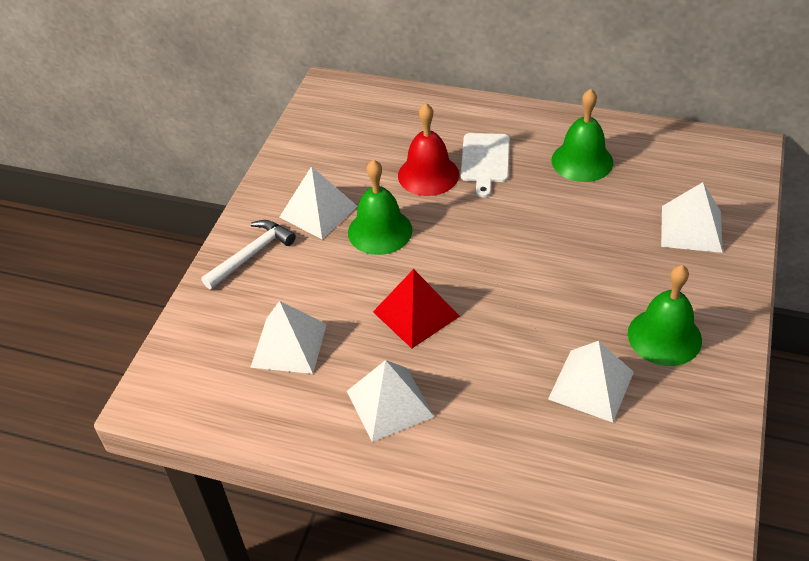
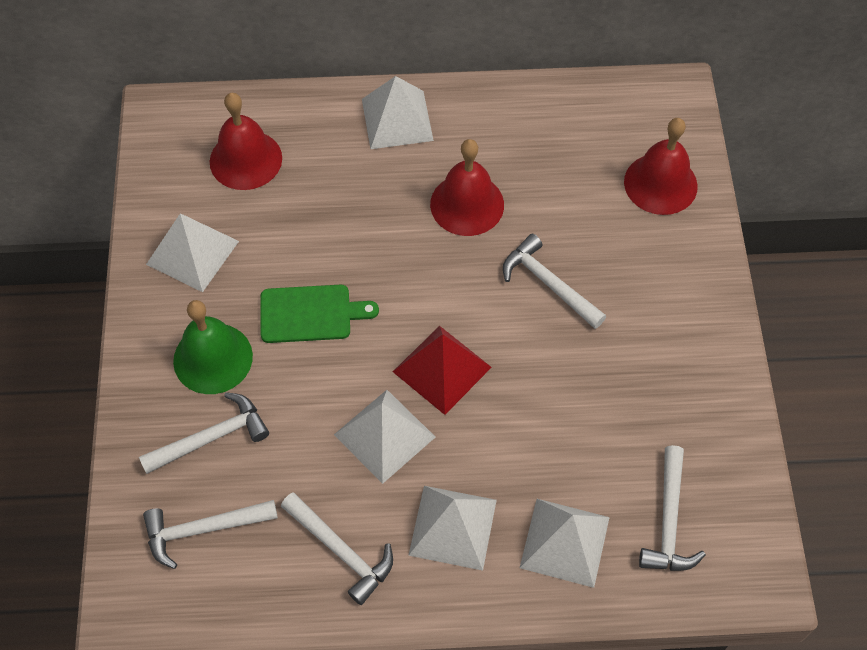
green bell: 3 -> 1
green cutting board: 0 -> 1
red bell: 1 -> 3
white cutting board: 1 -> 0
white hammer: 1 -> 5

